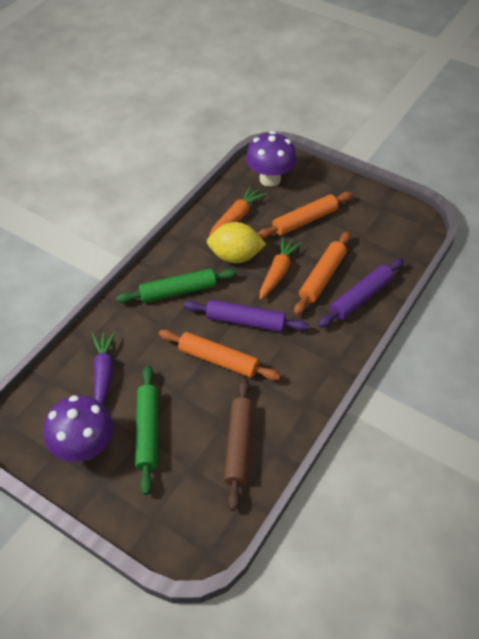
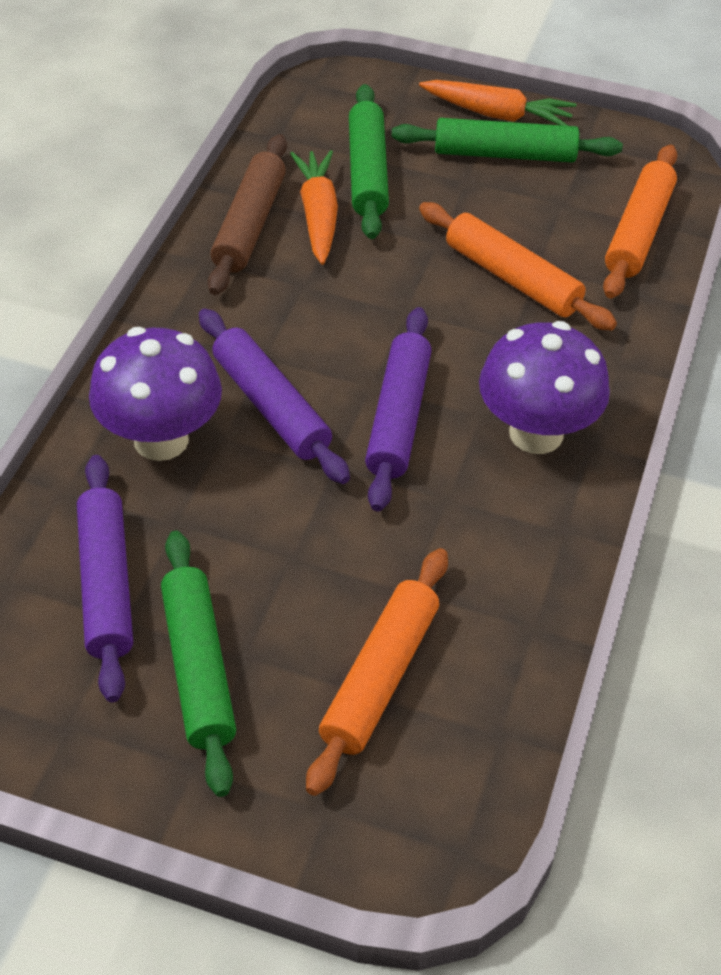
green rolling pin: 2 -> 3
purple carrot: 1 -> 0
purple rolling pin: 2 -> 3
yellow lemon: 1 -> 0

